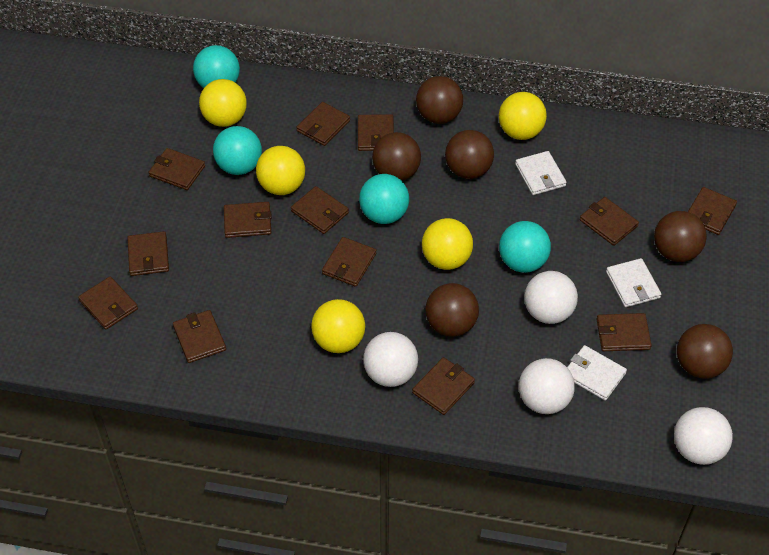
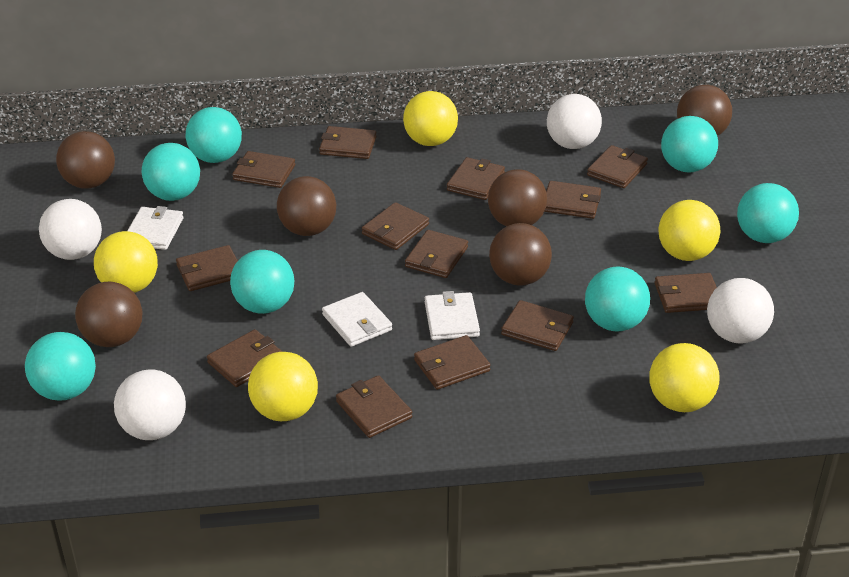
turquoise ball: 4 -> 7

